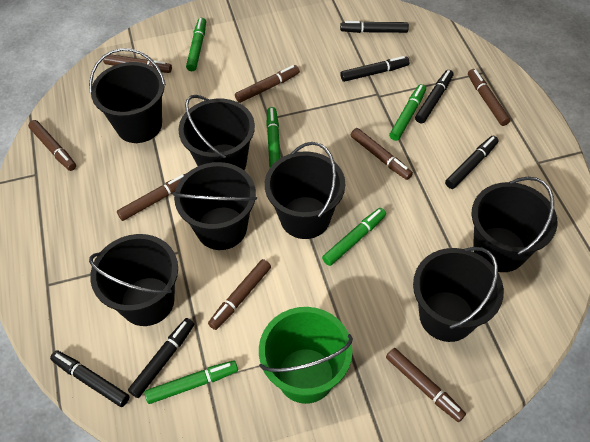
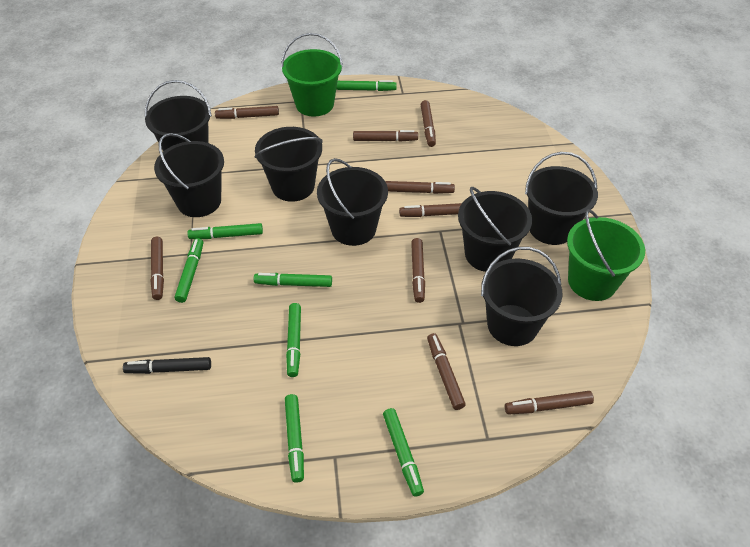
black marker: 6 -> 1
brown marker: 8 -> 9
green bucket: 1 -> 2
green marker: 5 -> 7

